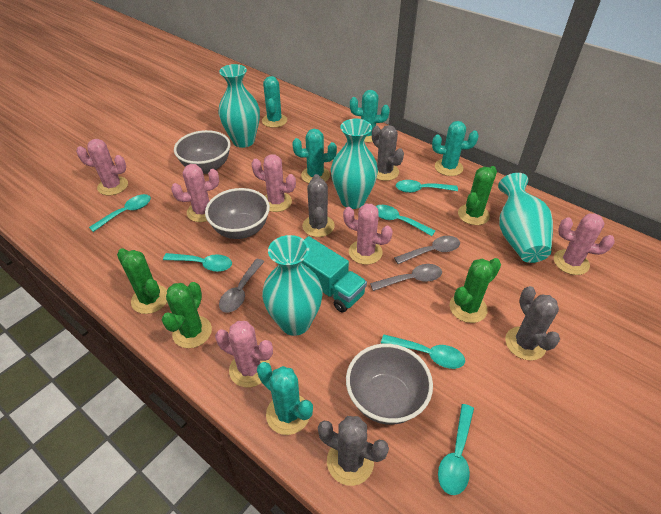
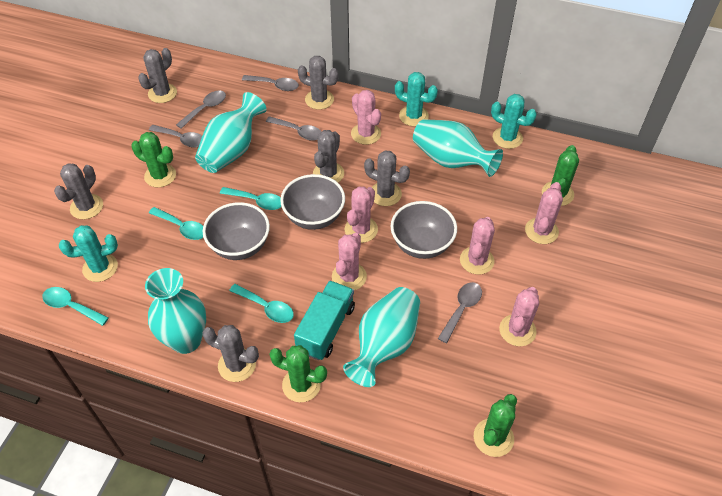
grey cactus: 4 -> 6
grey spoon: 3 -> 5
turquoise cactus: 5 -> 3
turquoise spoon: 6 -> 4

